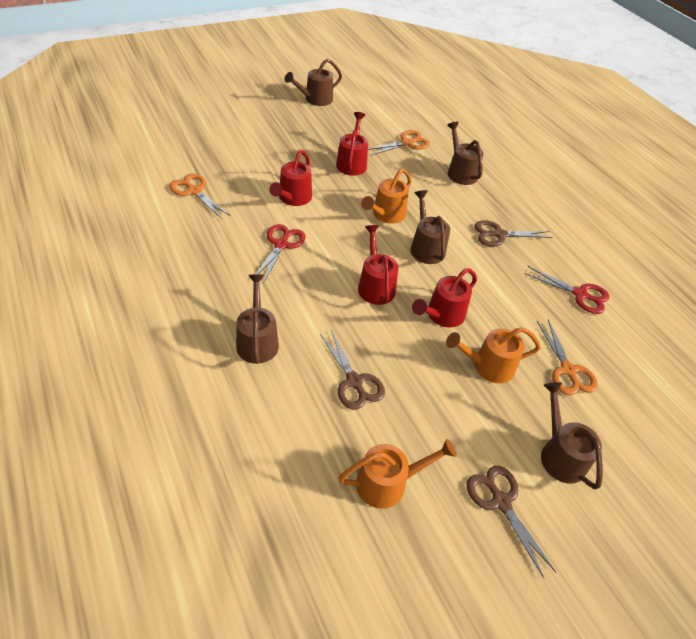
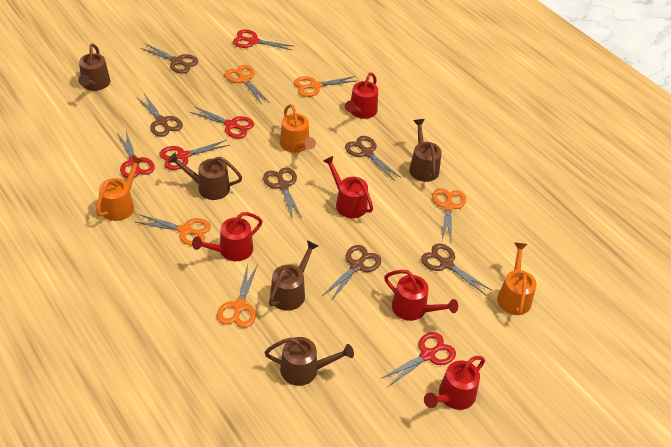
brown scissors: 3 -> 6
orange scissors: 3 -> 5
red scissors: 2 -> 5
red watering can: 4 -> 5

